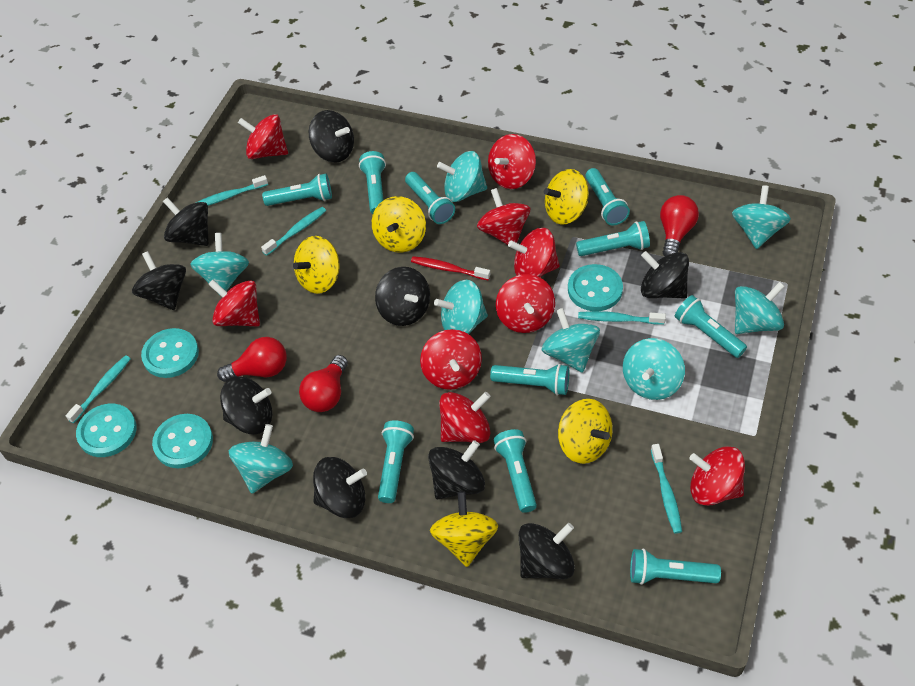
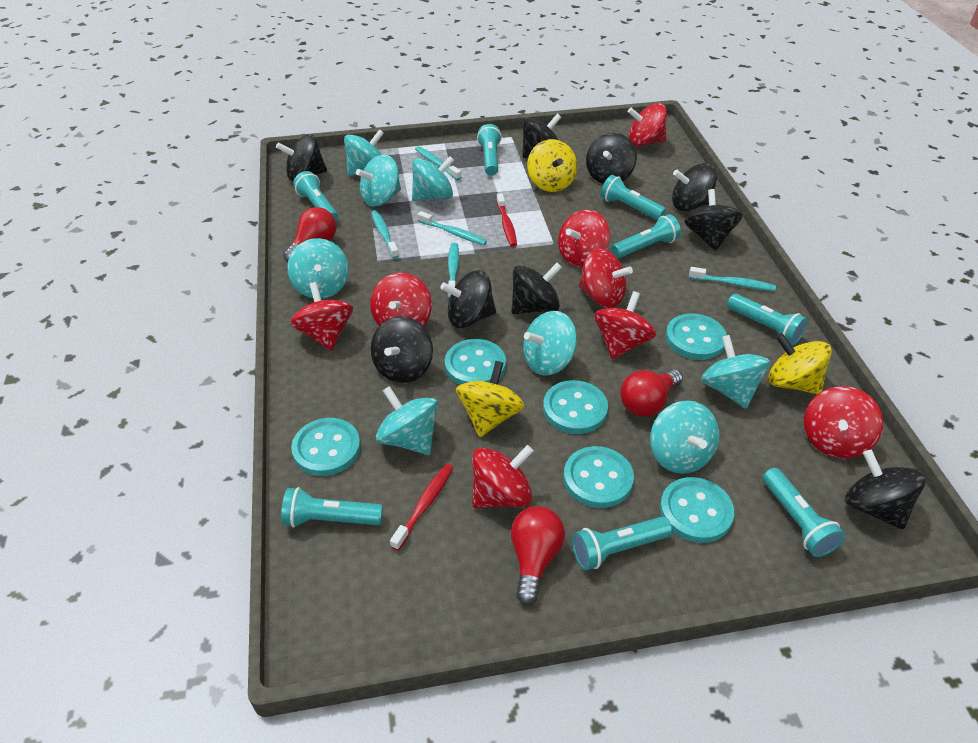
red spinning top: 9 -> 8
red toothbrush: 1 -> 2
turquoise button: 4 -> 6
turquoise flashlight: 10 -> 8
yellow spinning top: 5 -> 3

